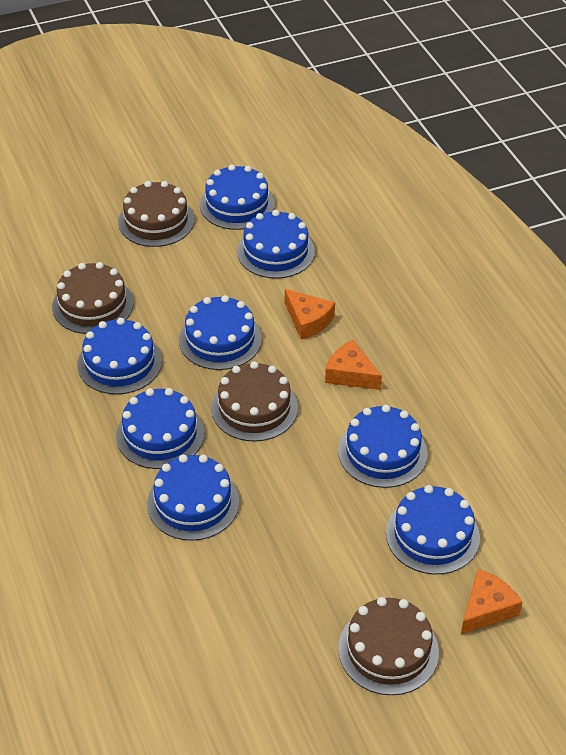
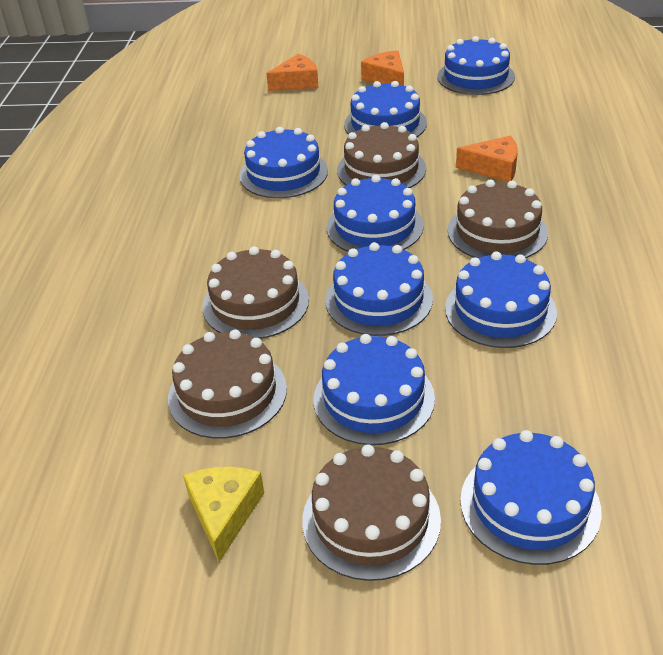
brown cake: 4 -> 5
yellow cheese: 0 -> 1

